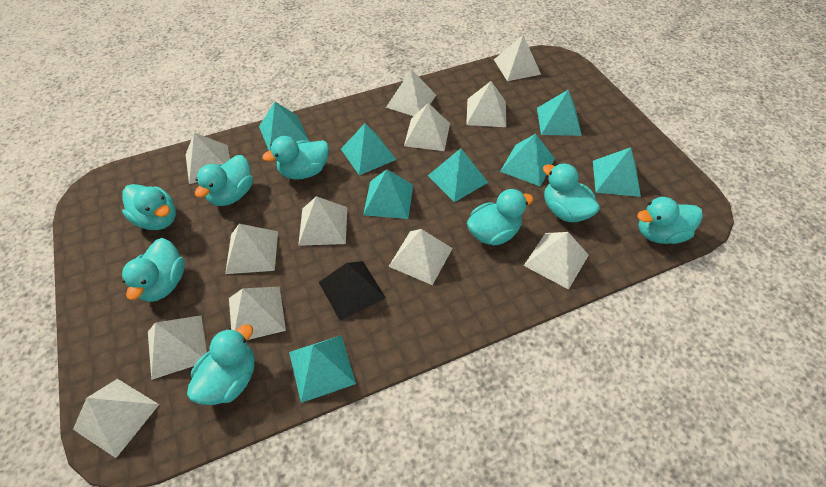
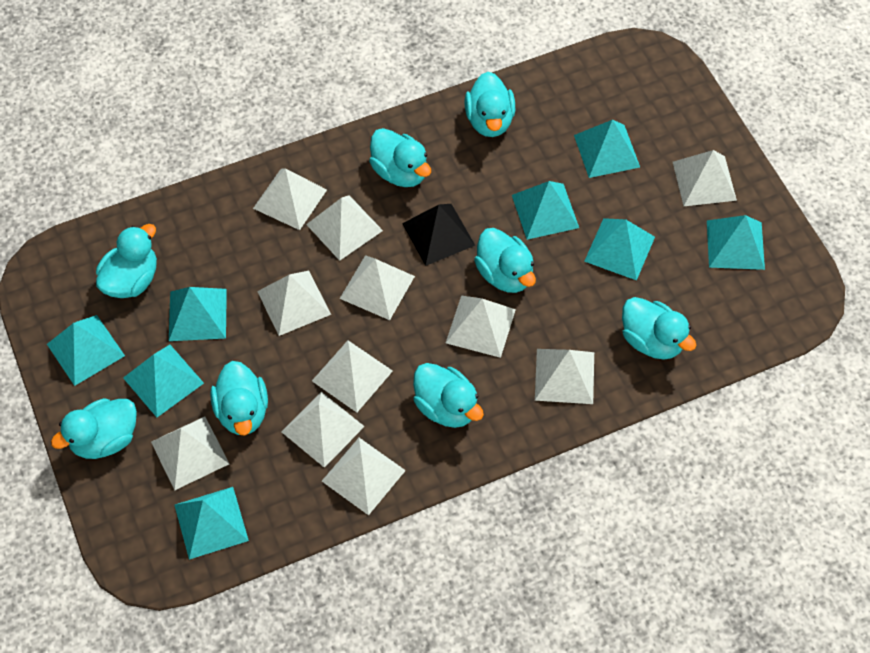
white pyramid: 12 -> 11

